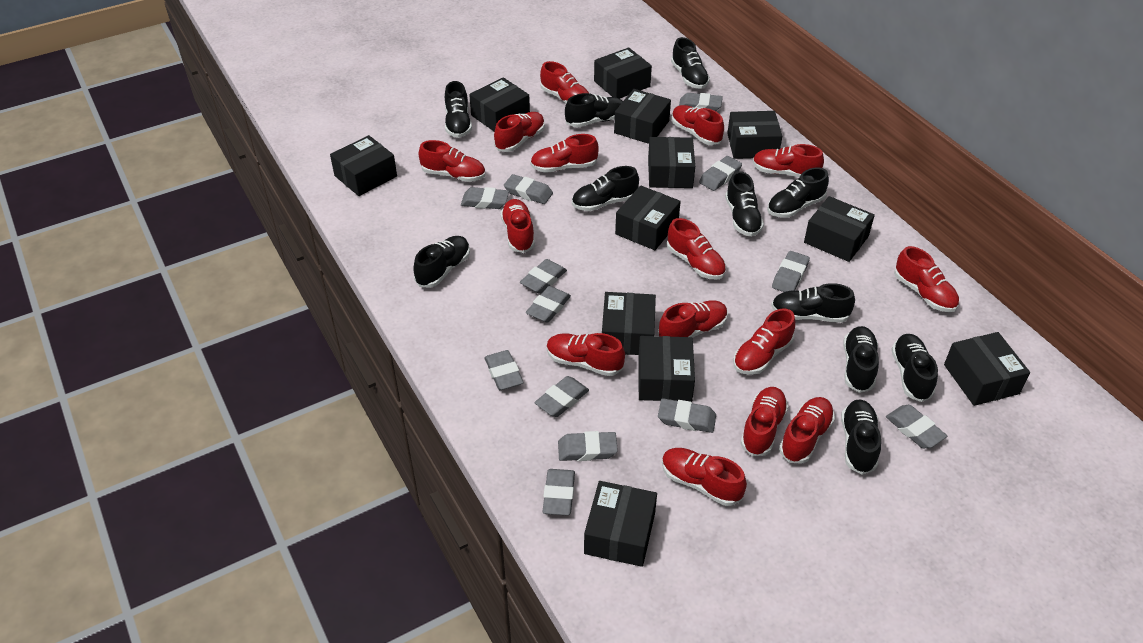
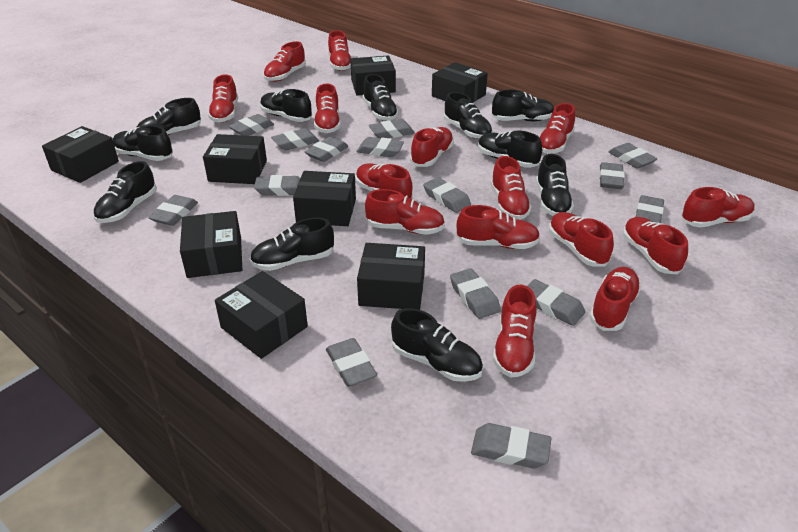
black box: 12 -> 8
grey eraser: 13 -> 15

